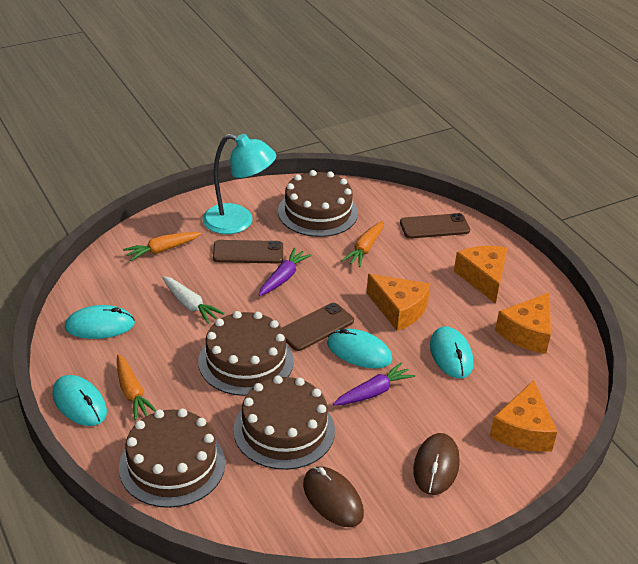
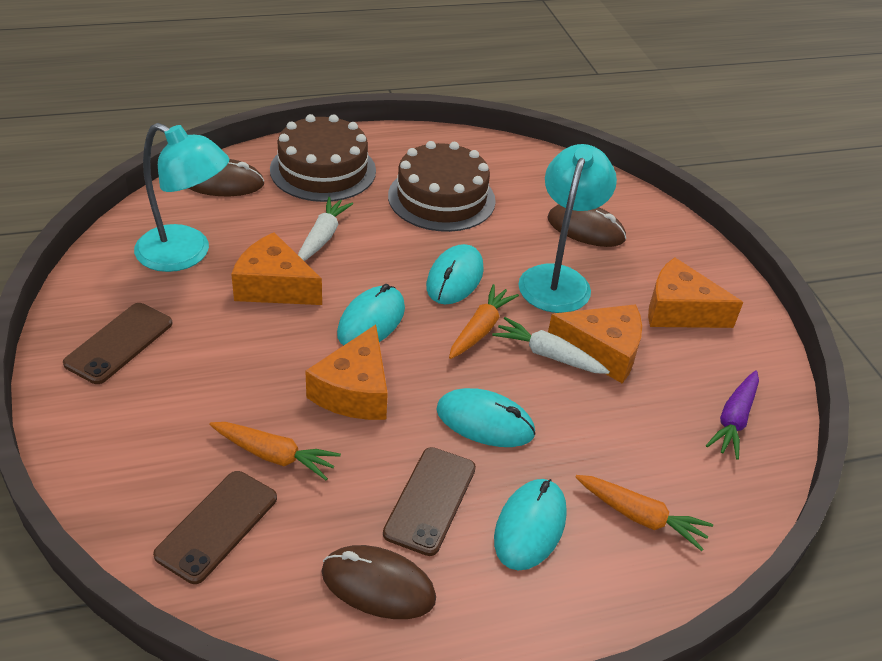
brown cake: 4 -> 2
brown mouse: 2 -> 3
purple carrot: 2 -> 1
turquoise lamp: 1 -> 2
white carrot: 1 -> 2

